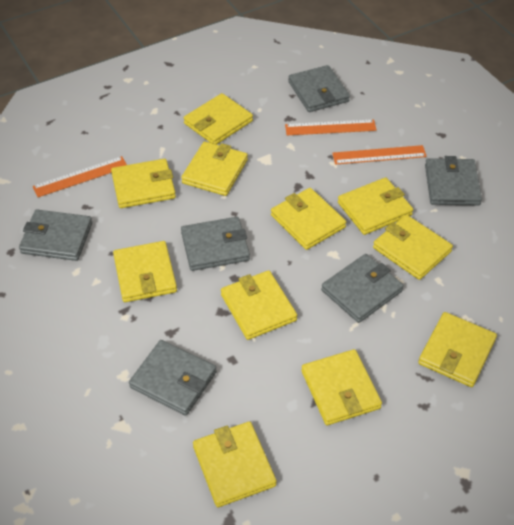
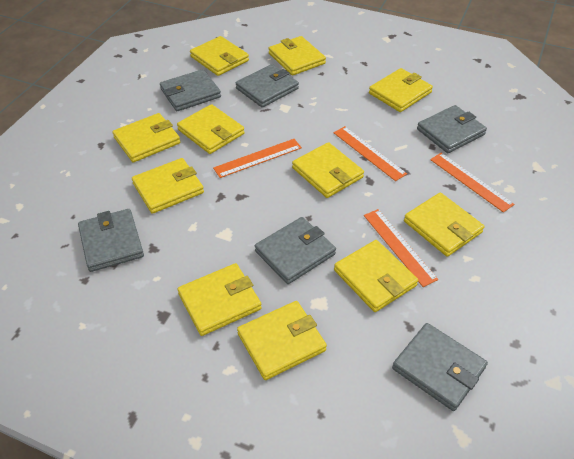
orange ruler: 3 -> 4

